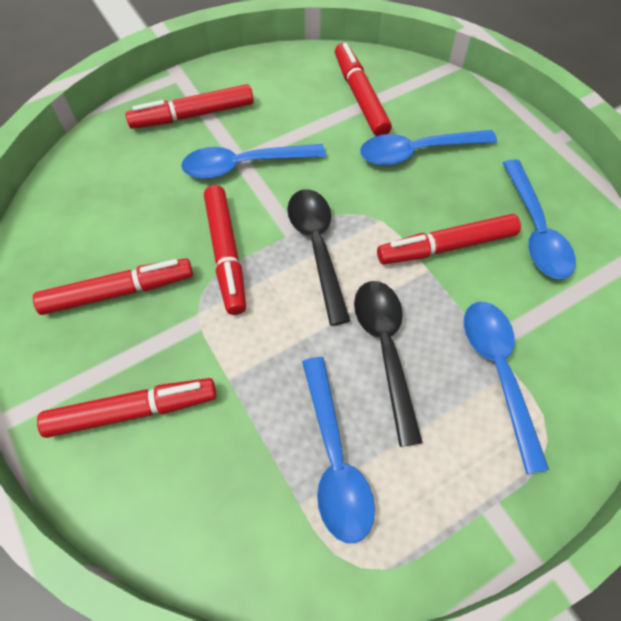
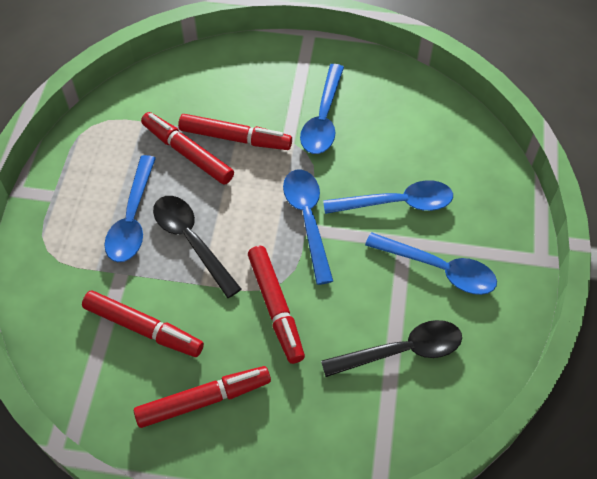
red marker: 6 -> 5

